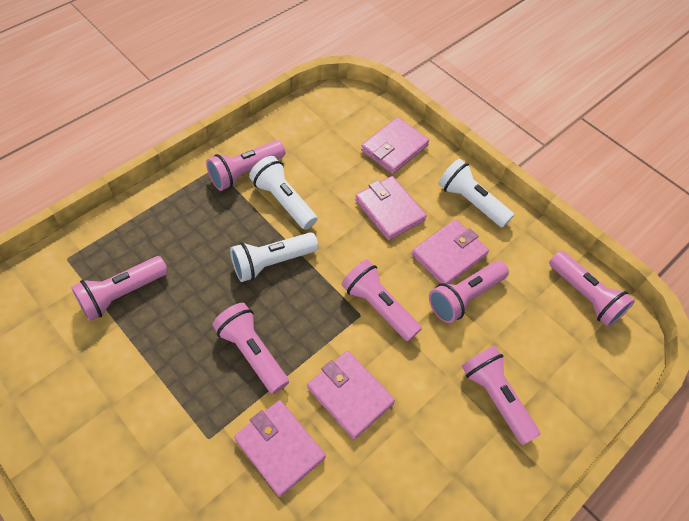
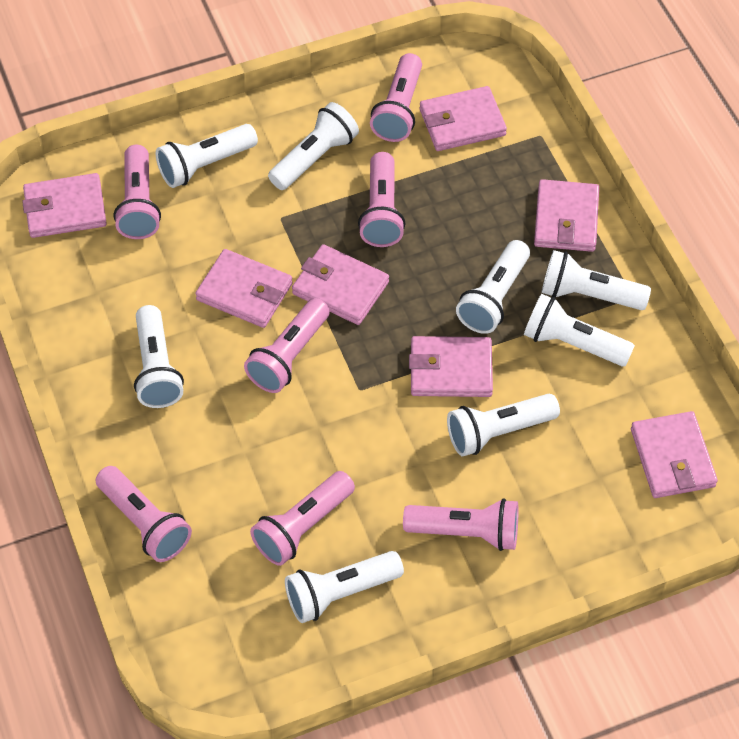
pink wallet: 5 -> 7
white flashlight: 3 -> 8

